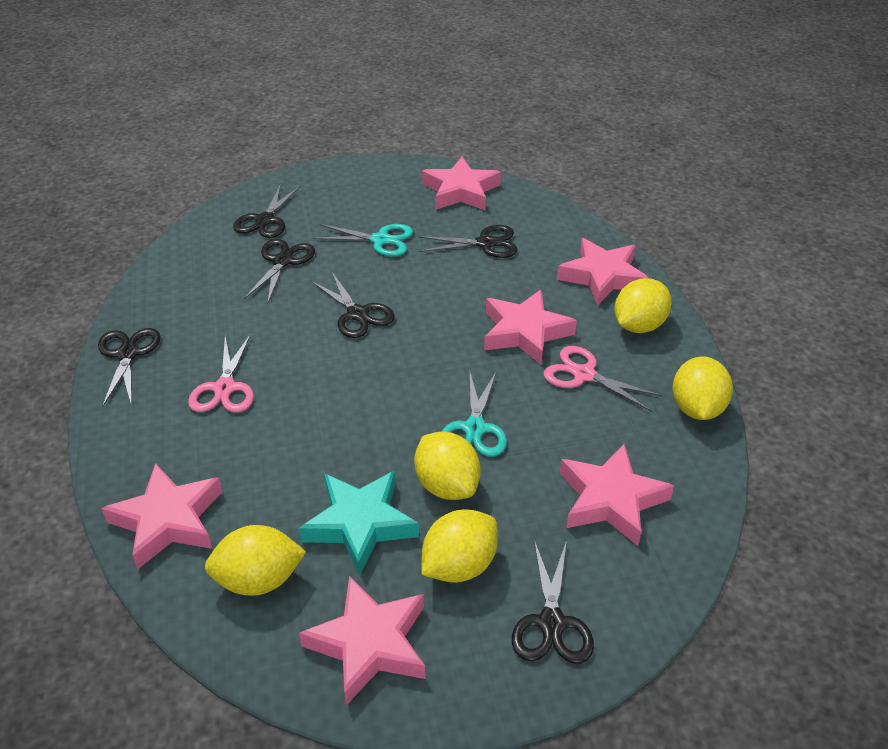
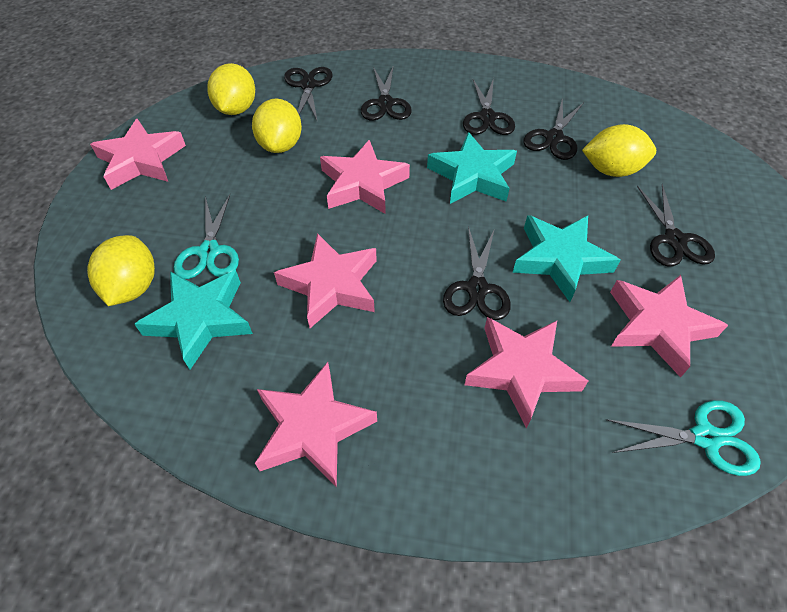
pink scissors: 2 -> 0
turquoise star: 1 -> 3
yellow lemon: 5 -> 4

